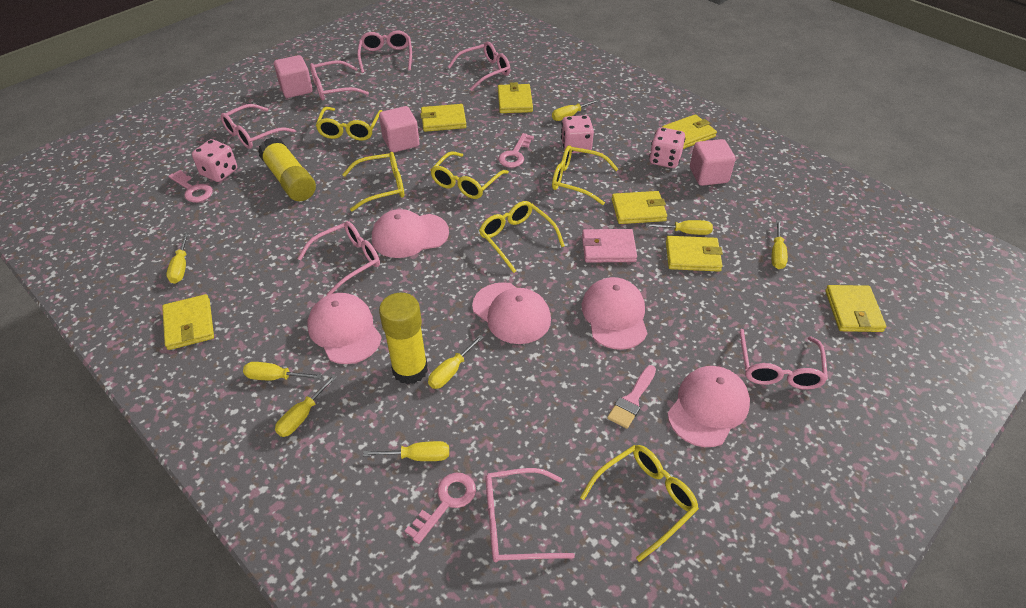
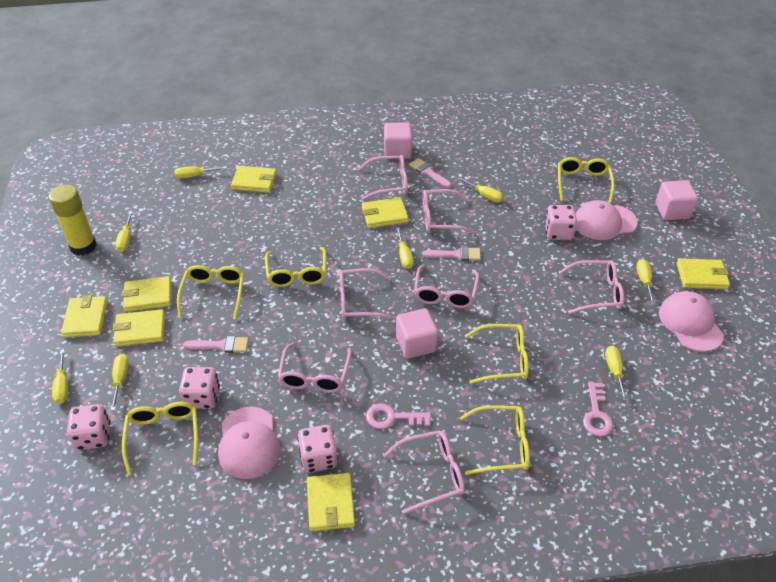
pink brush: 1 -> 3
pink cap: 5 -> 3
pink dice: 3 -> 4
pink key: 3 -> 2
pink wallet: 1 -> 0
yellow glue stick: 2 -> 1

